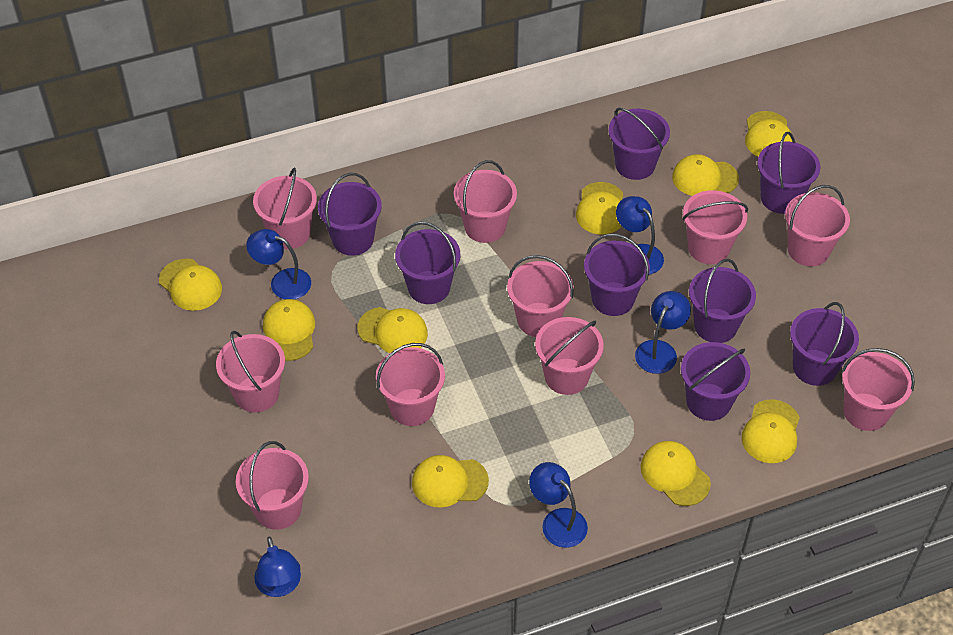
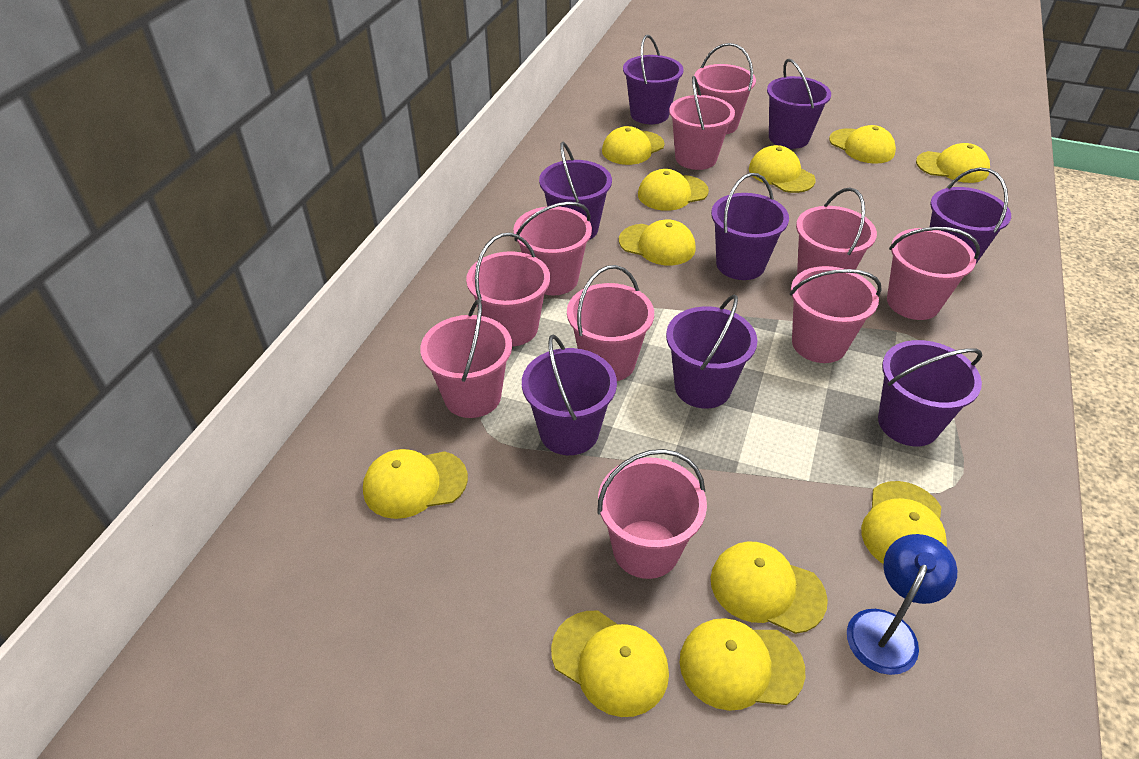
blue lamp: 5 -> 1
yellow cap: 9 -> 11

